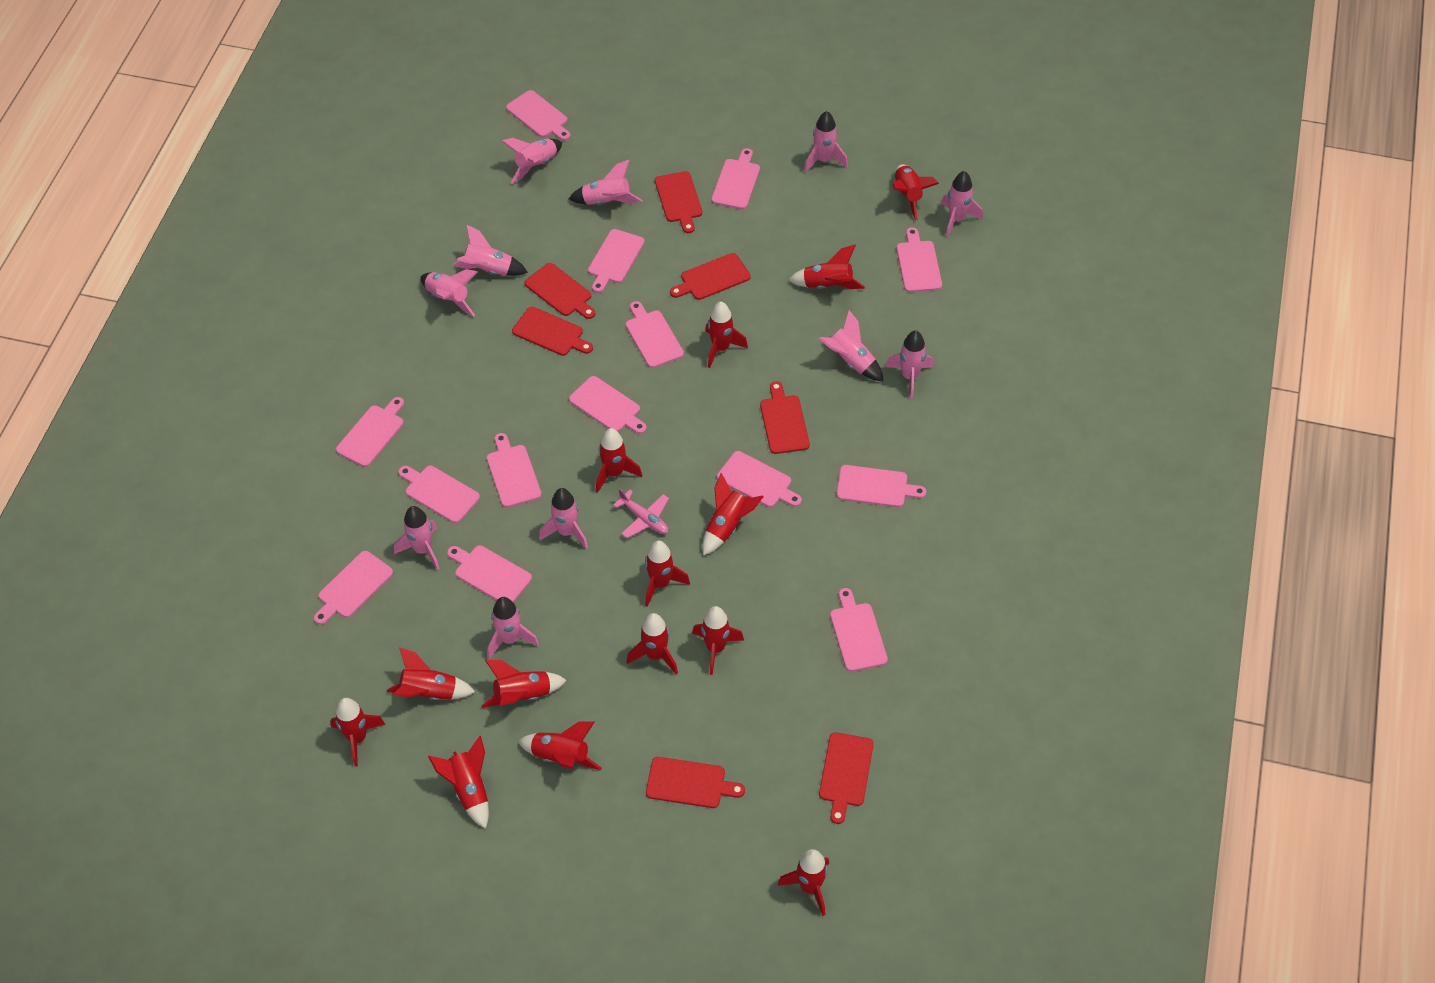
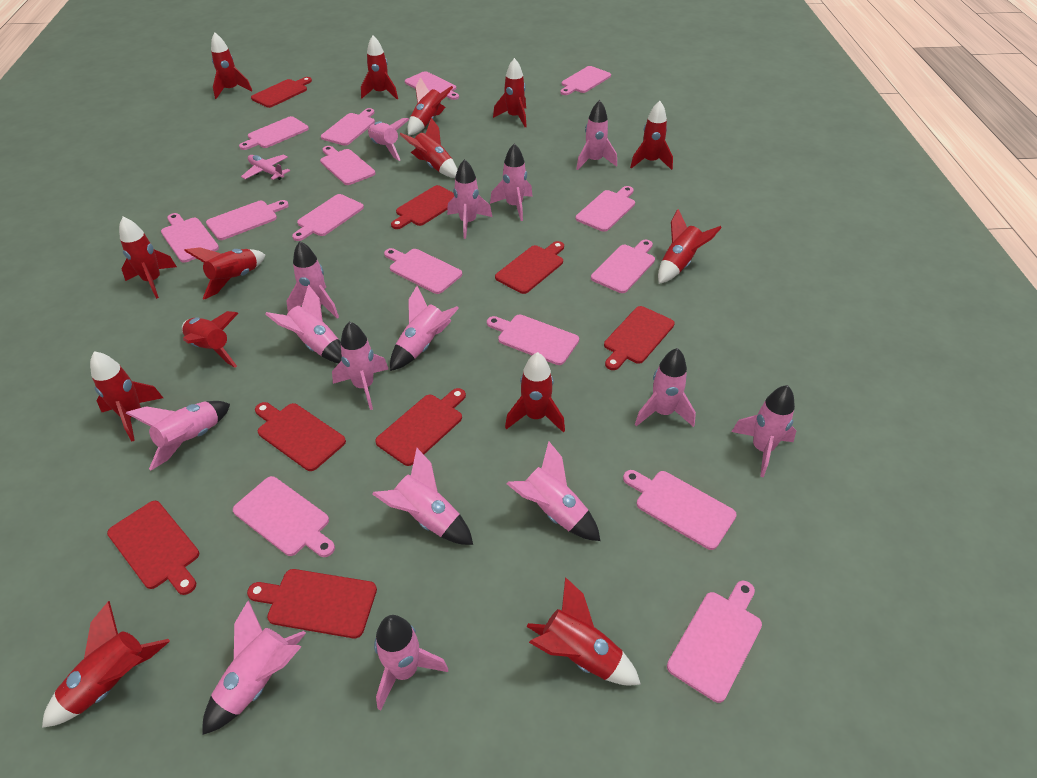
pink cutting board: 14 -> 15
pink rocket: 11 -> 15
red cutting board: 7 -> 8

